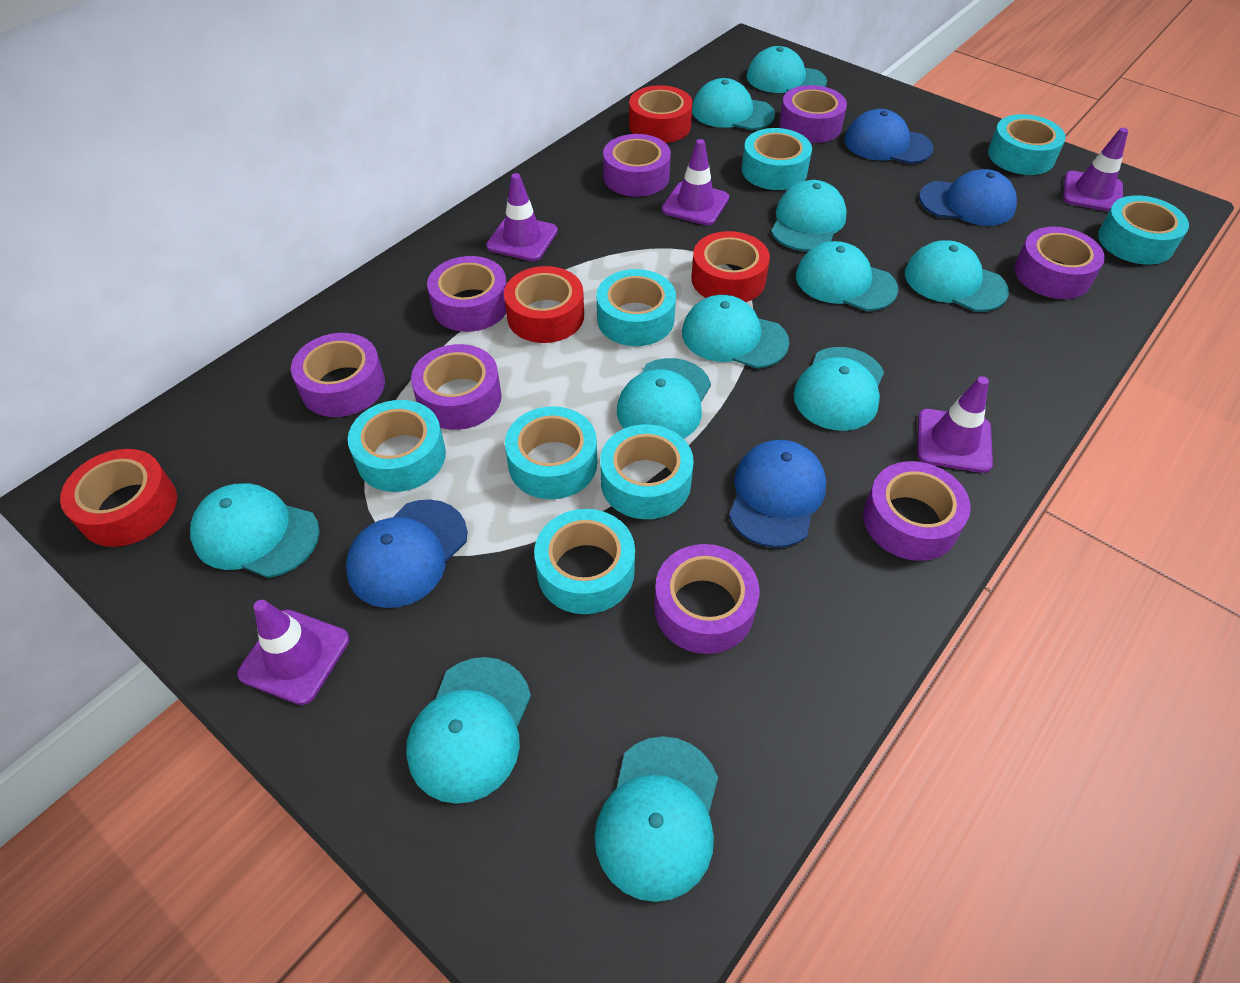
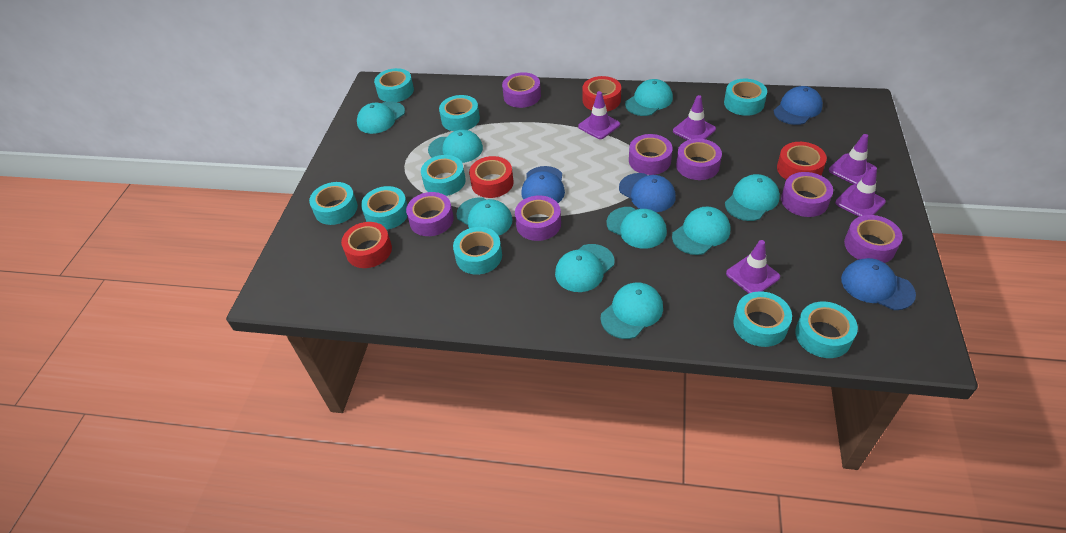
purple tape: 8 -> 7
turquoise cap: 11 -> 9
turquoise tape: 8 -> 9

